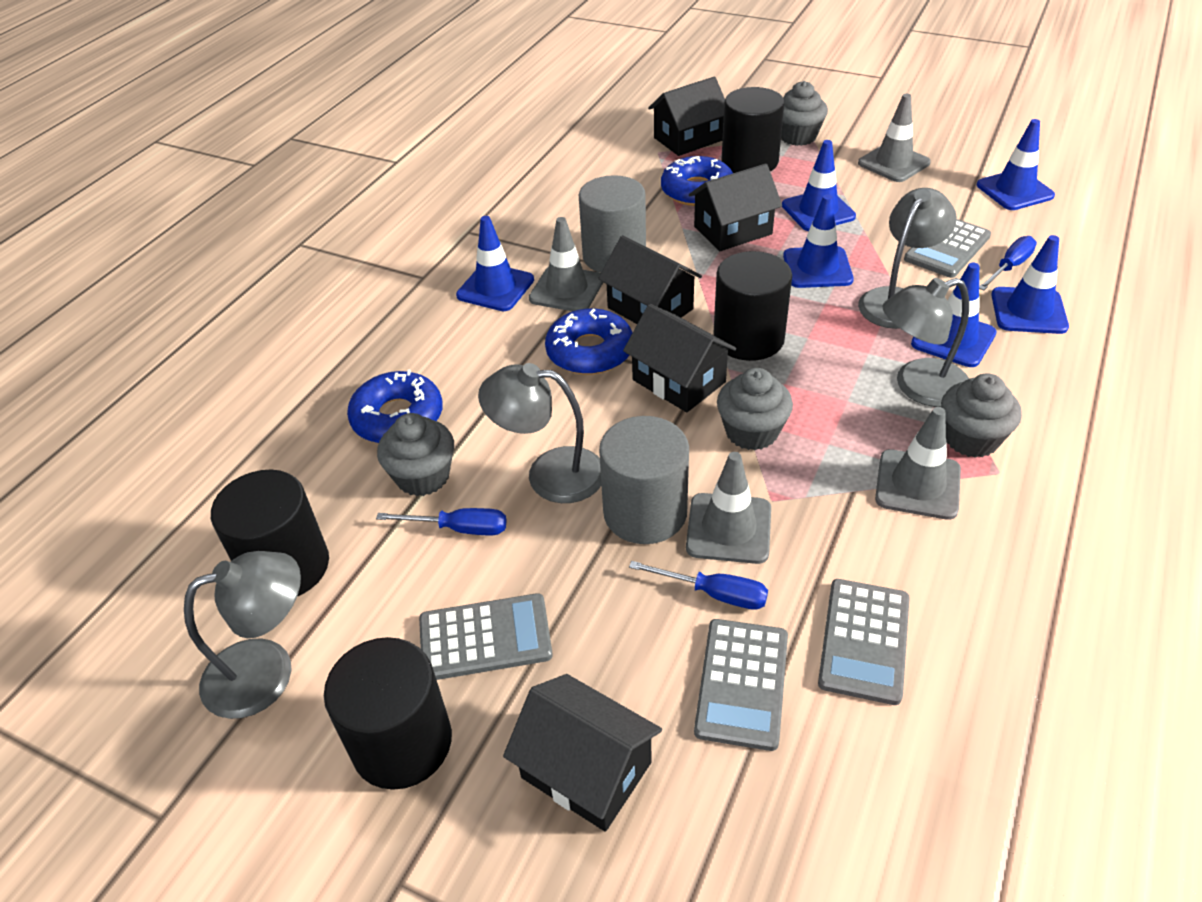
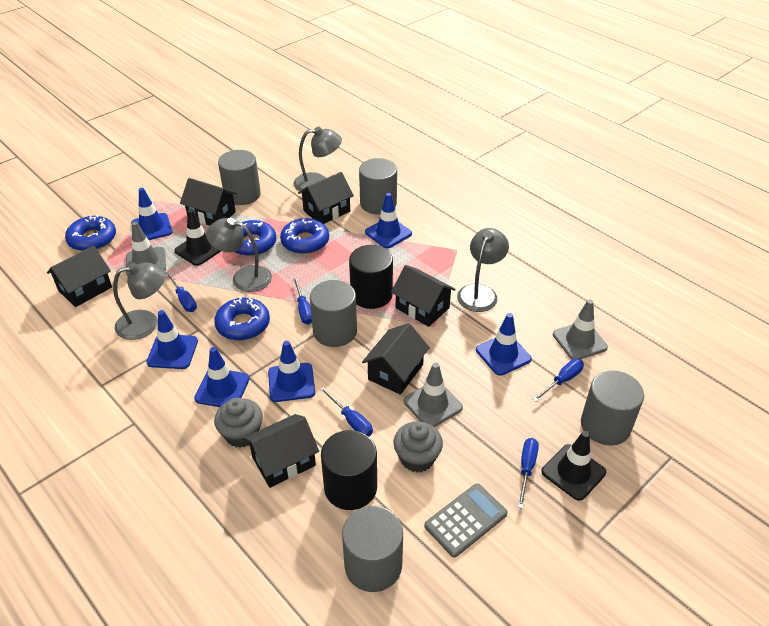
black cylinder: 4 -> 2
black house: 5 -> 6
black traffic cone: 0 -> 2
blue donut: 3 -> 4
blue screwdriver: 3 -> 5
grey calculator: 4 -> 1
grey cupcake: 4 -> 2
grey cylinder: 2 -> 5
grey traffic cone: 4 -> 3

